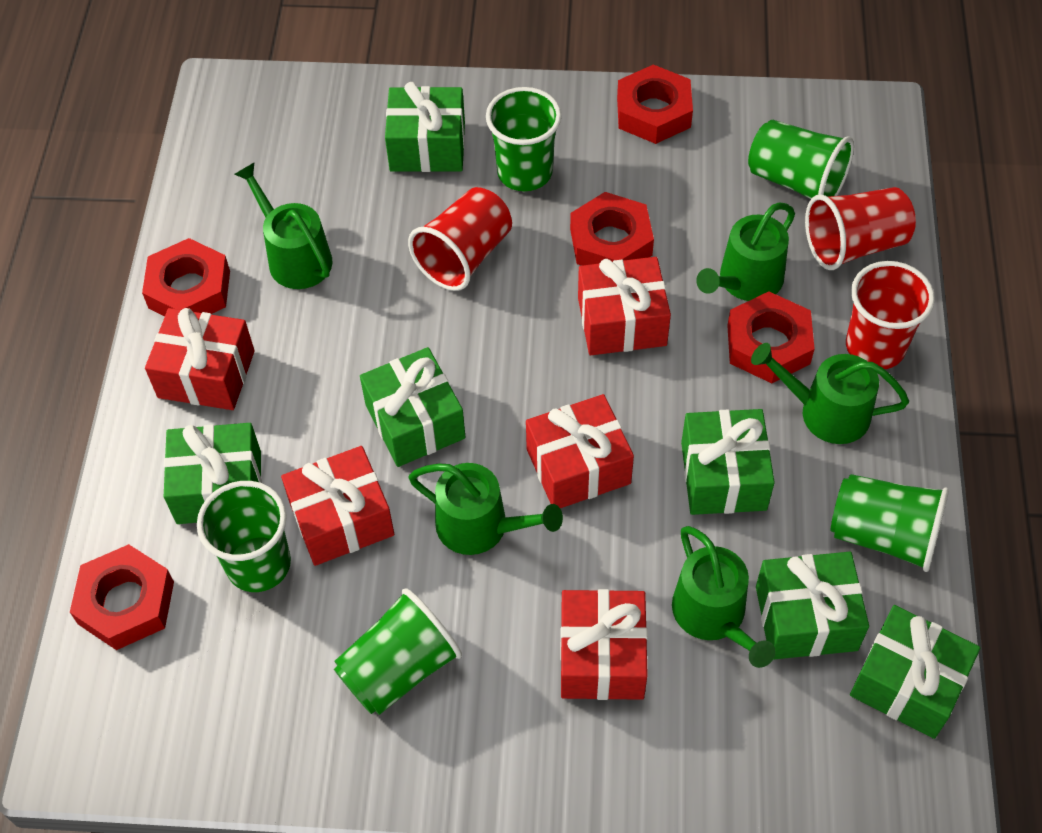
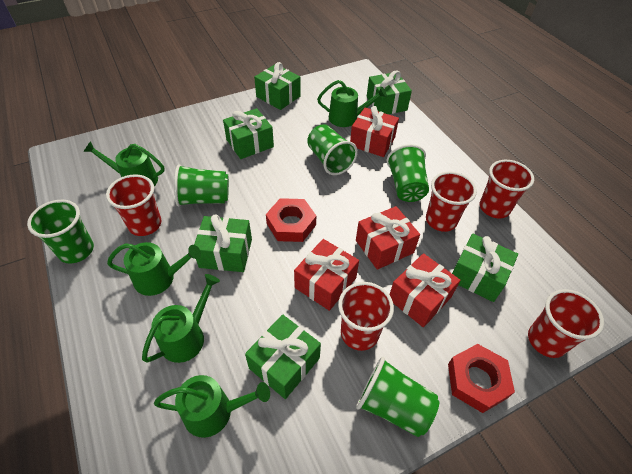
red cup: 3 -> 5
red gift: 5 -> 4
red nut: 5 -> 2

